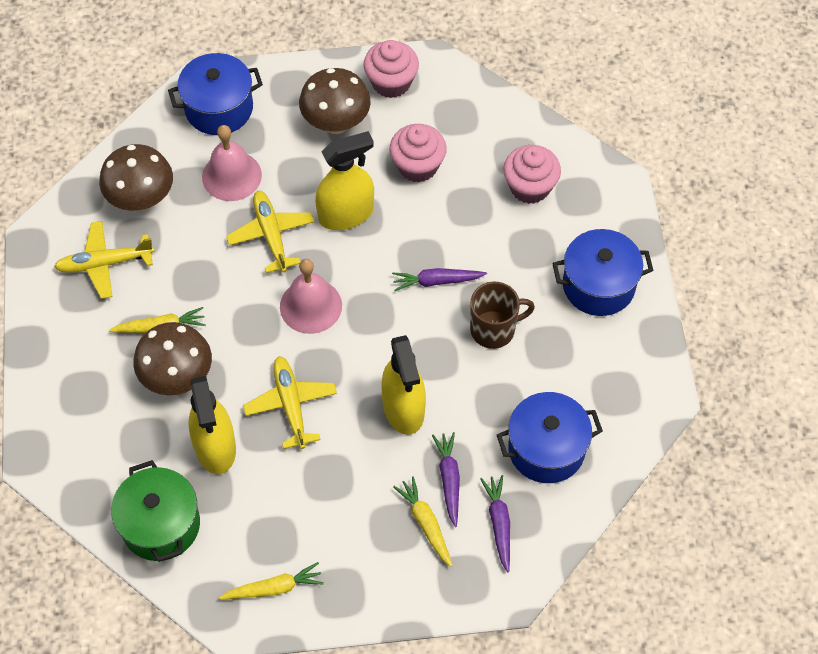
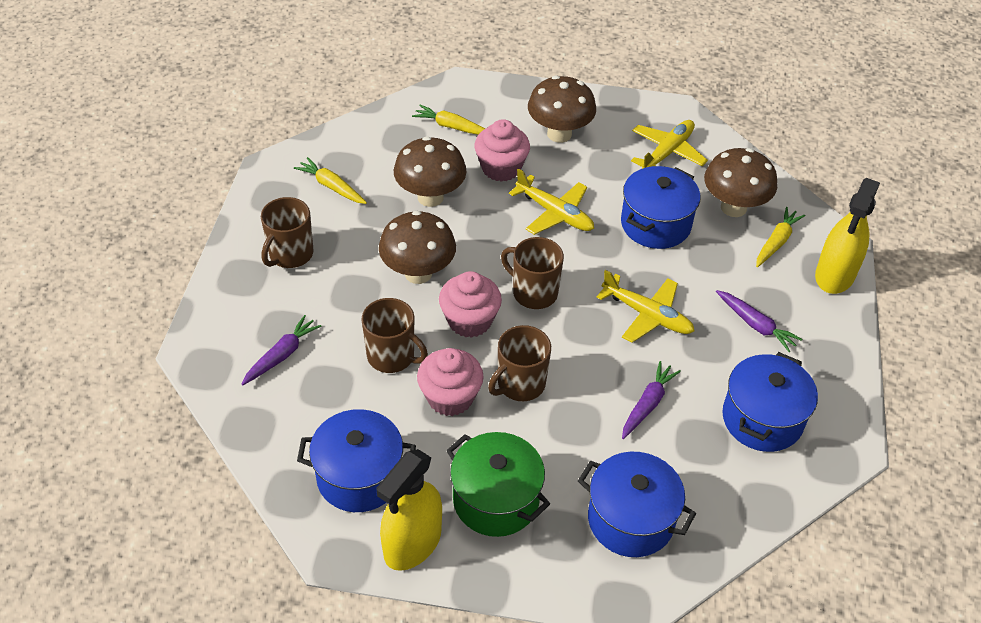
blue pot: 3 -> 4
brown mug: 1 -> 4
brown mushroom: 3 -> 4
pink bell: 2 -> 0
yellow spray bottle: 3 -> 2

